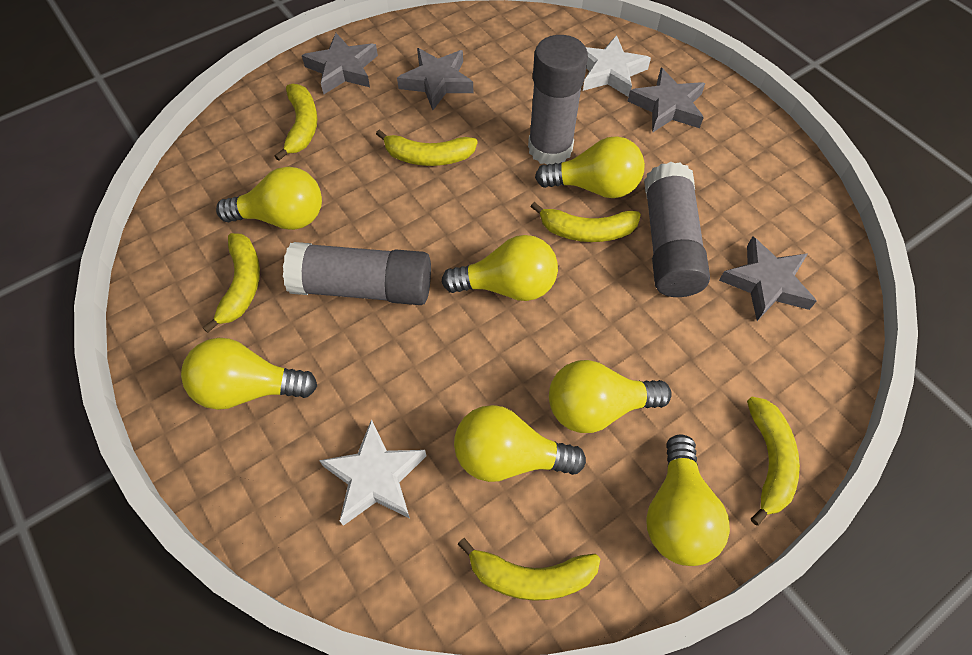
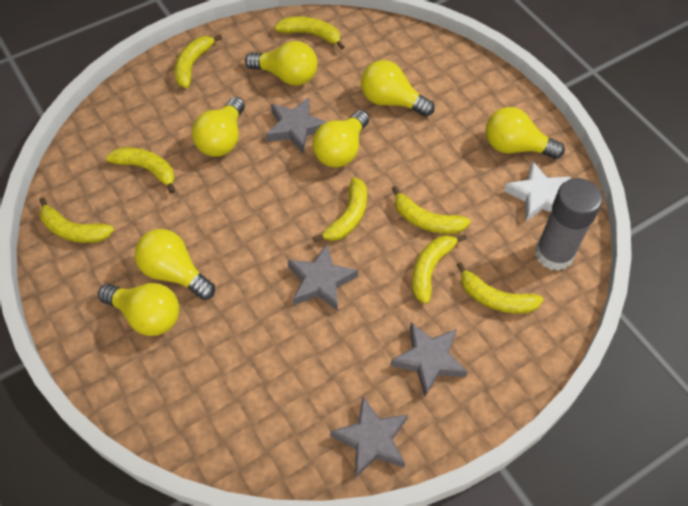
grey glue stick: 3 -> 1
white star: 2 -> 1
yellow banana: 6 -> 8

